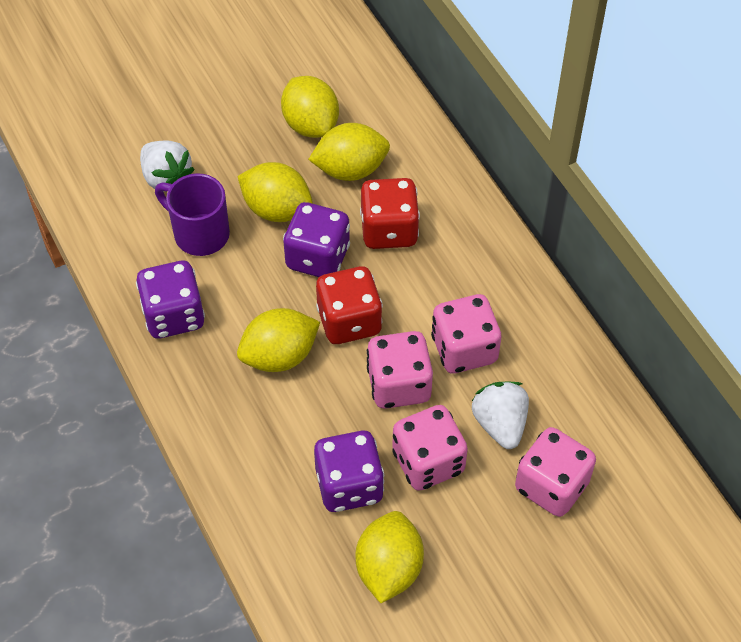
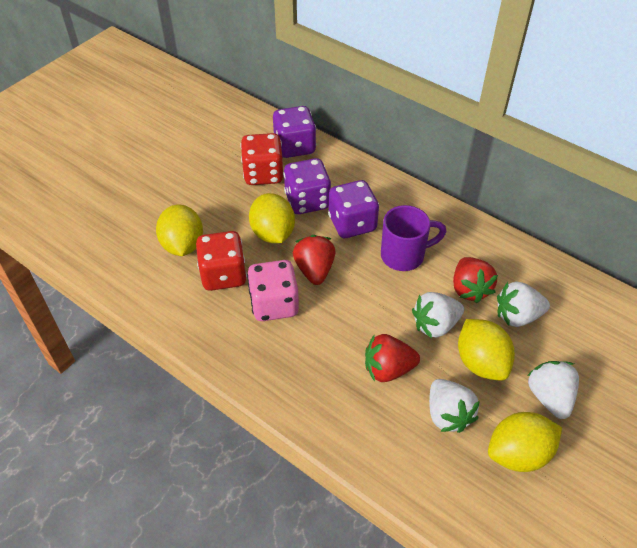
pink dice: 4 -> 1
red strawberry: 0 -> 3
white strawberry: 2 -> 4
yellow lemon: 5 -> 4

